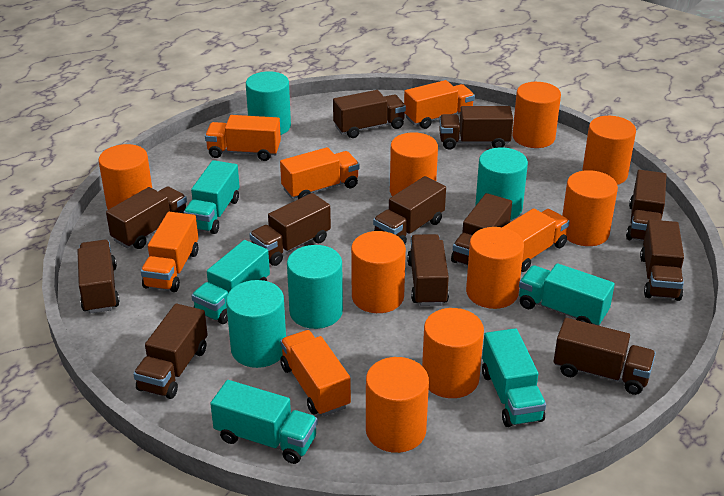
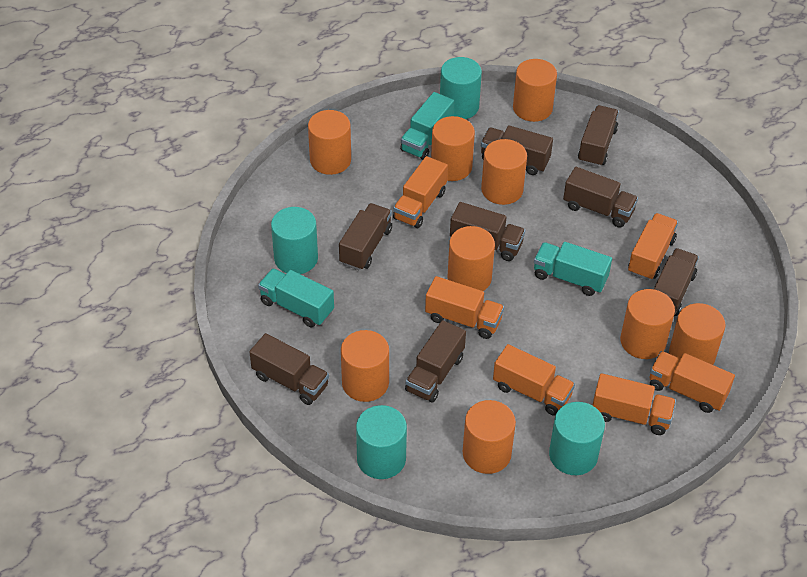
brown truck: 12 -> 8
turquoise truck: 5 -> 3

